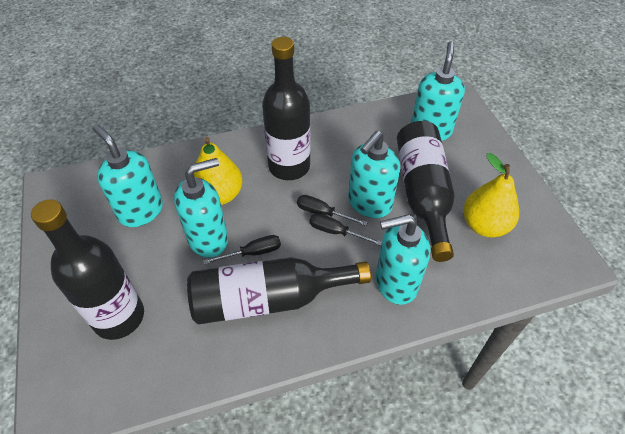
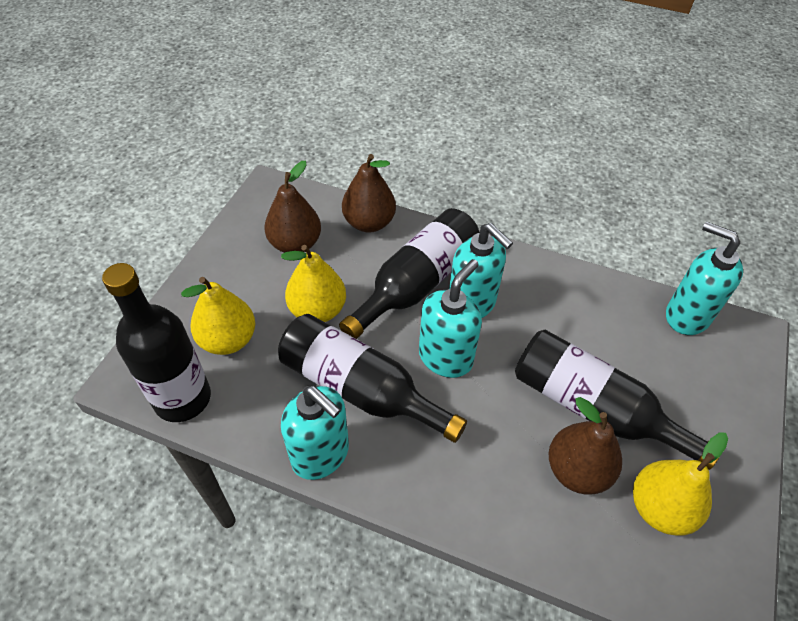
black screwdriver: 3 -> 0
brown pear: 0 -> 3
turquoise soap dispenser: 5 -> 4
yellow pear: 2 -> 3

